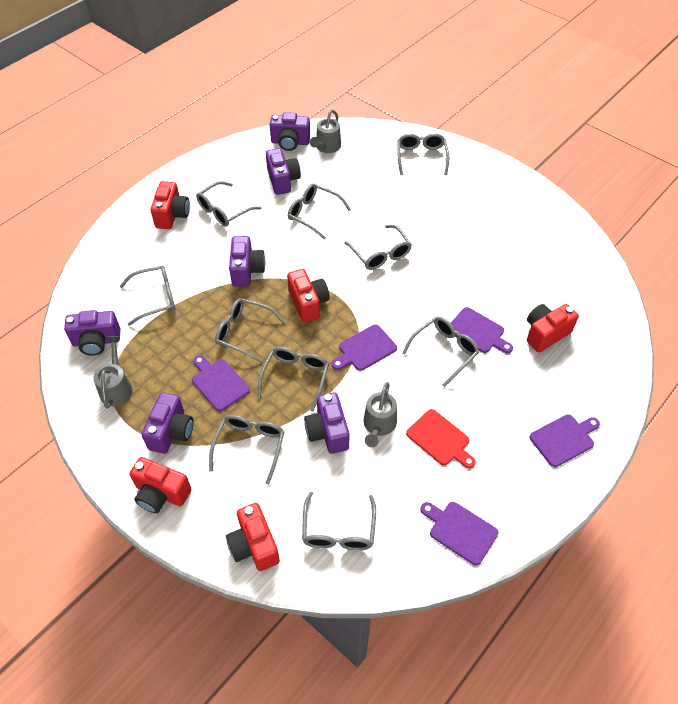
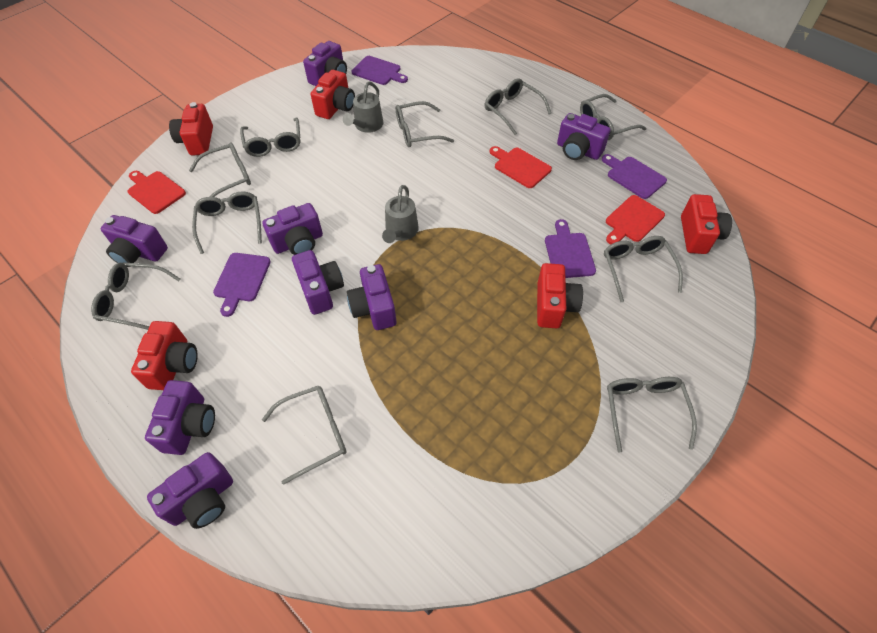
grey watering can: 3 -> 2
purple camera: 6 -> 8
purple cutting board: 5 -> 4
red cutting board: 1 -> 3

